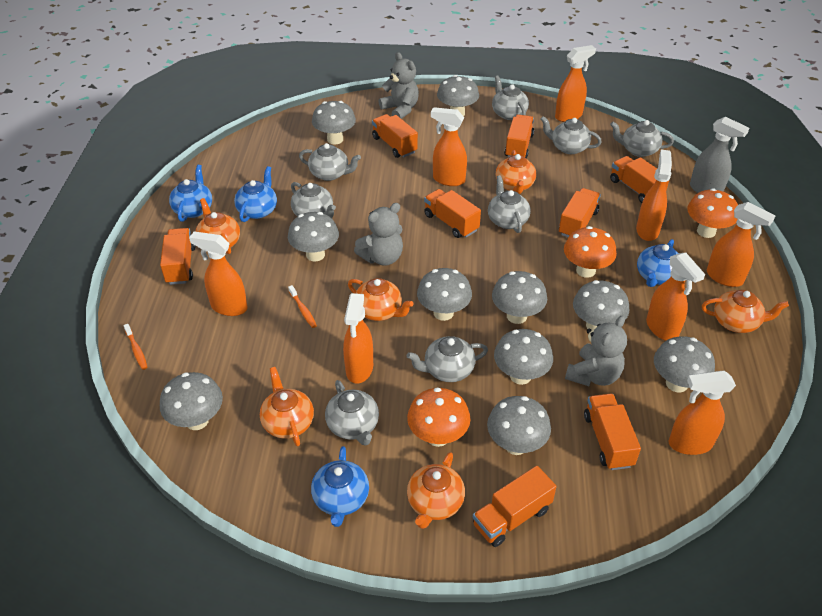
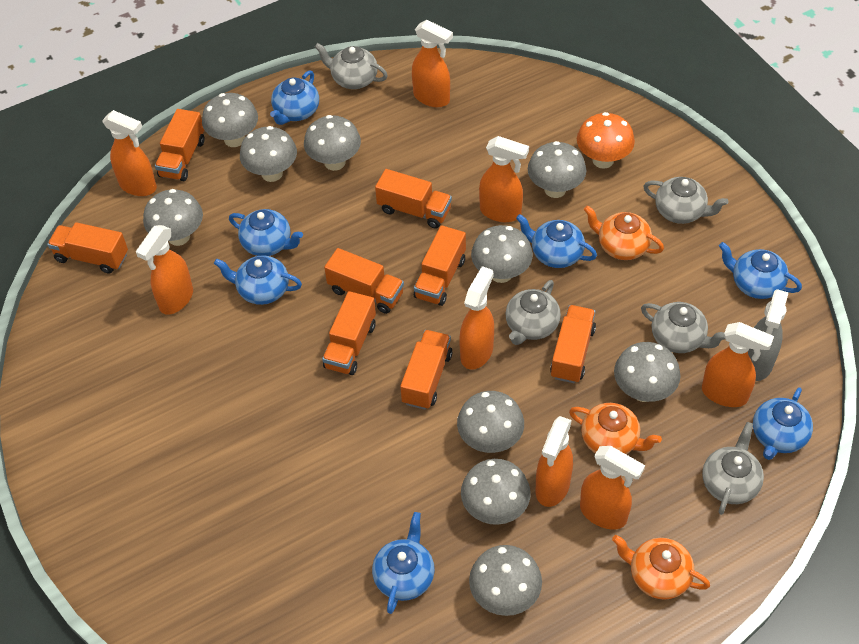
blue teapot: 4 -> 7
grey teapot: 8 -> 5
grey teddy bear: 3 -> 0
orange mushroom: 3 -> 1
orange teapot: 6 -> 3
orange toothbrush: 2 -> 0

